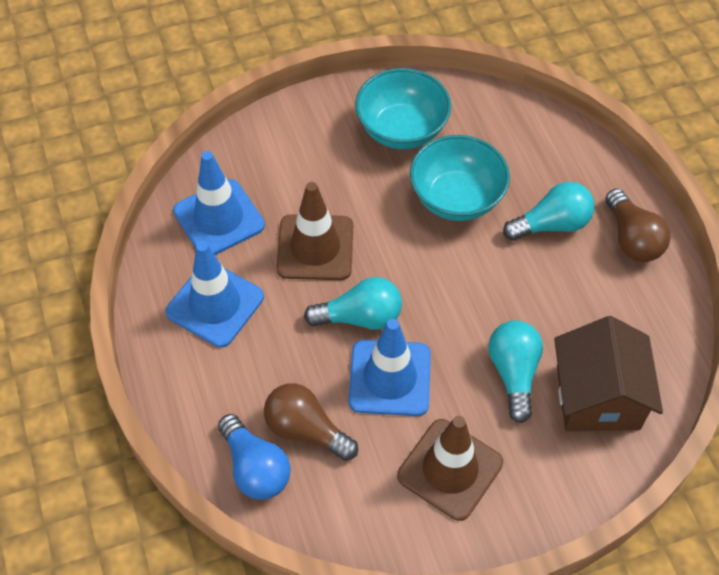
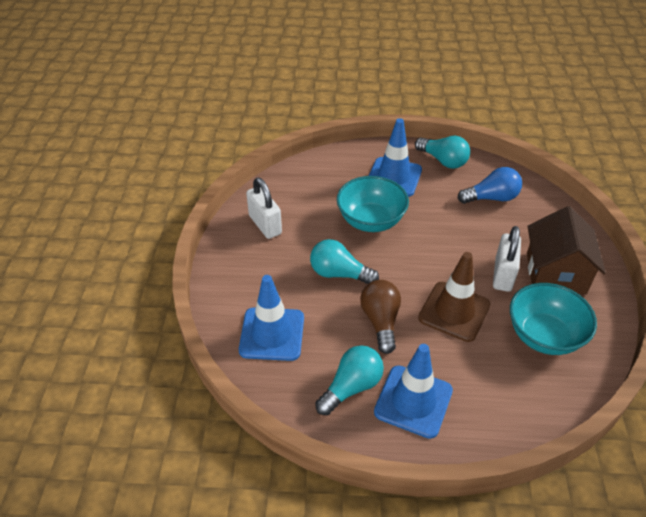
brown light bulb: 2 -> 1
brown traffic cone: 2 -> 1
white padlock: 0 -> 2

